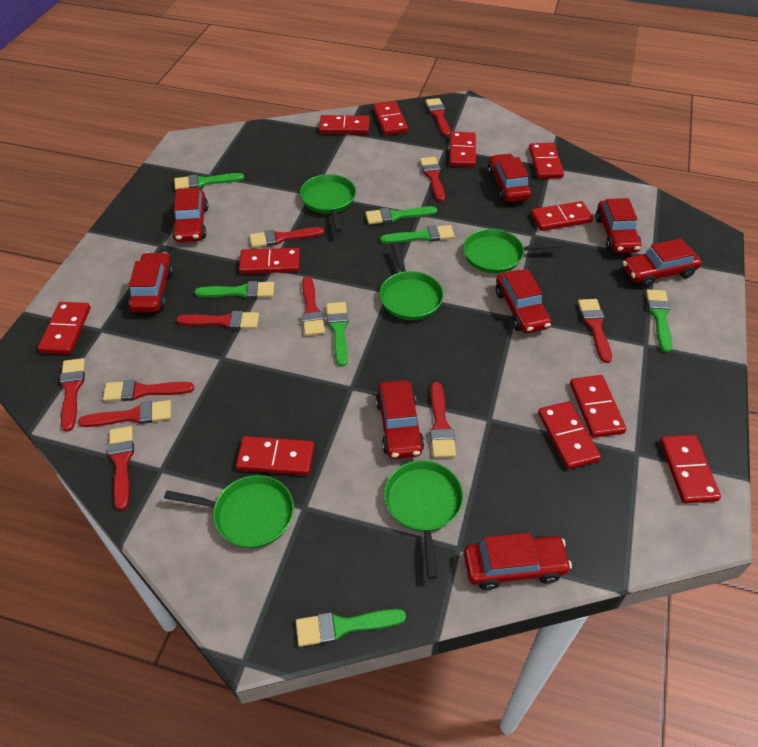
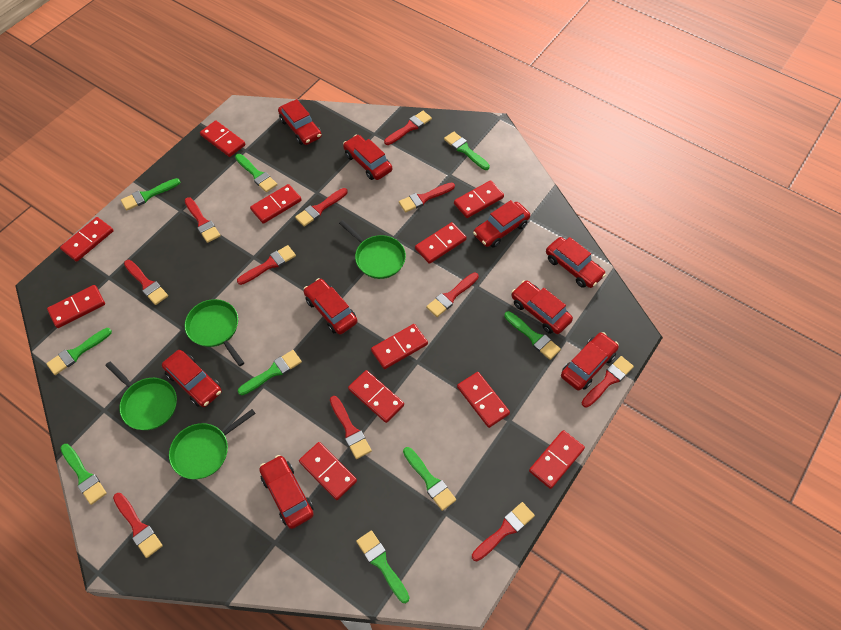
green brush: 7 -> 9
green pan: 5 -> 4
red car: 8 -> 9

